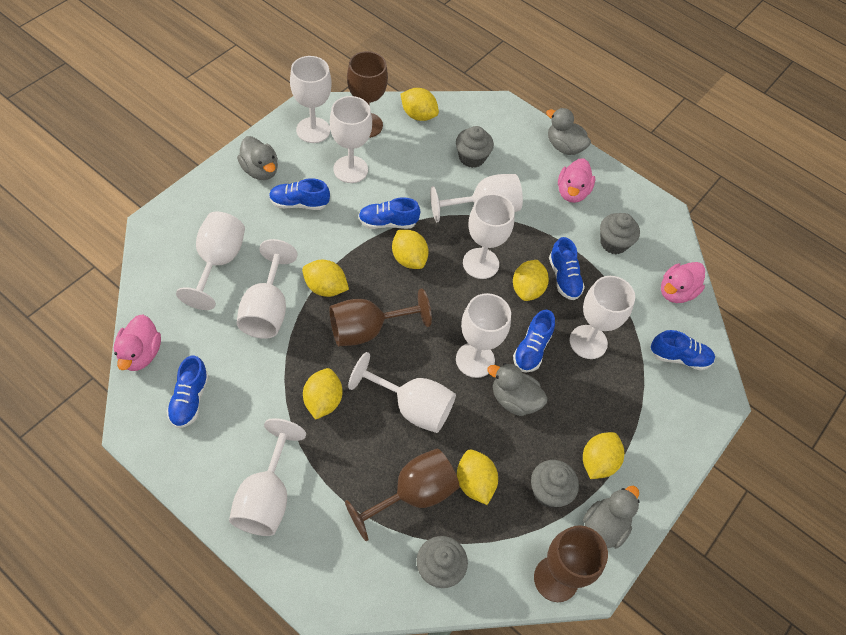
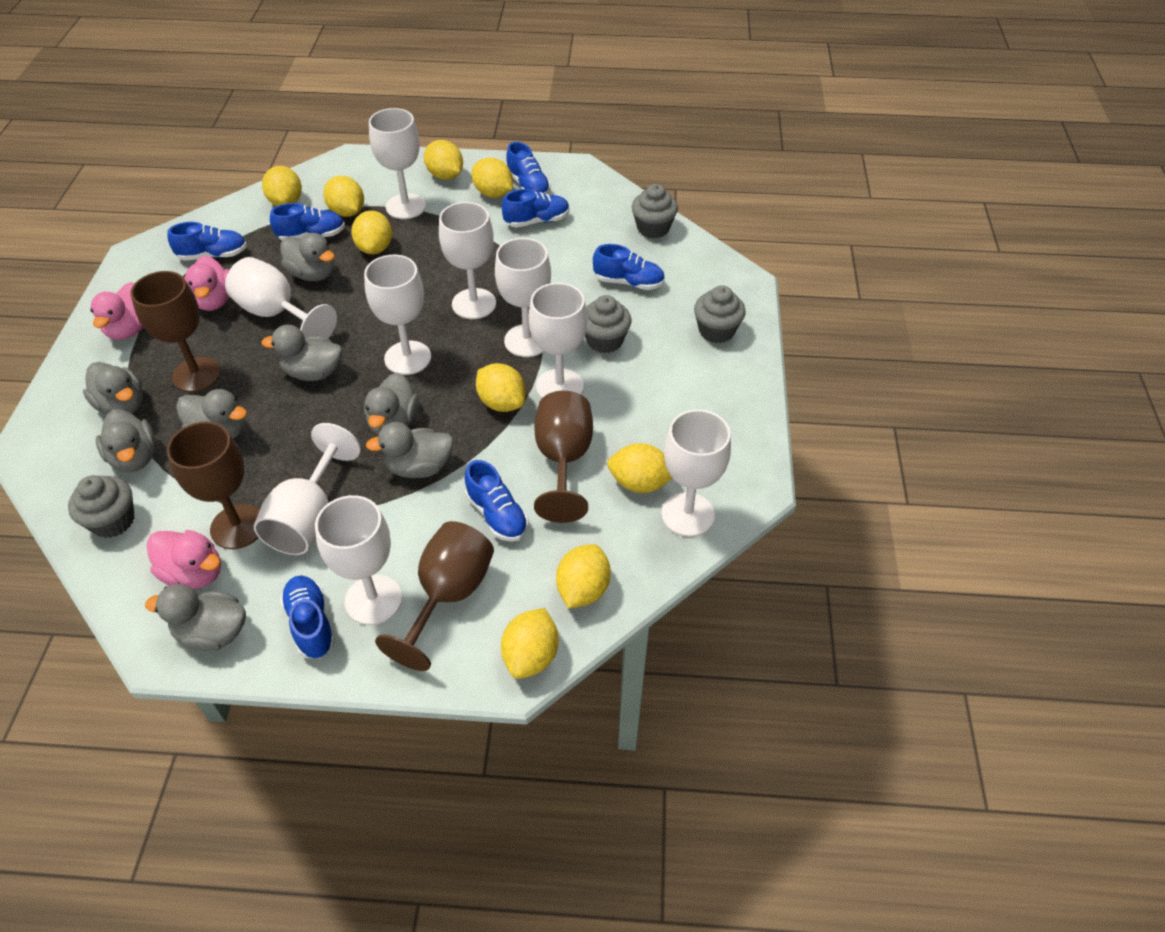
blue shoe: 6 -> 7
grey duck: 4 -> 8
white goblet: 10 -> 9
yellow lemon: 7 -> 9

